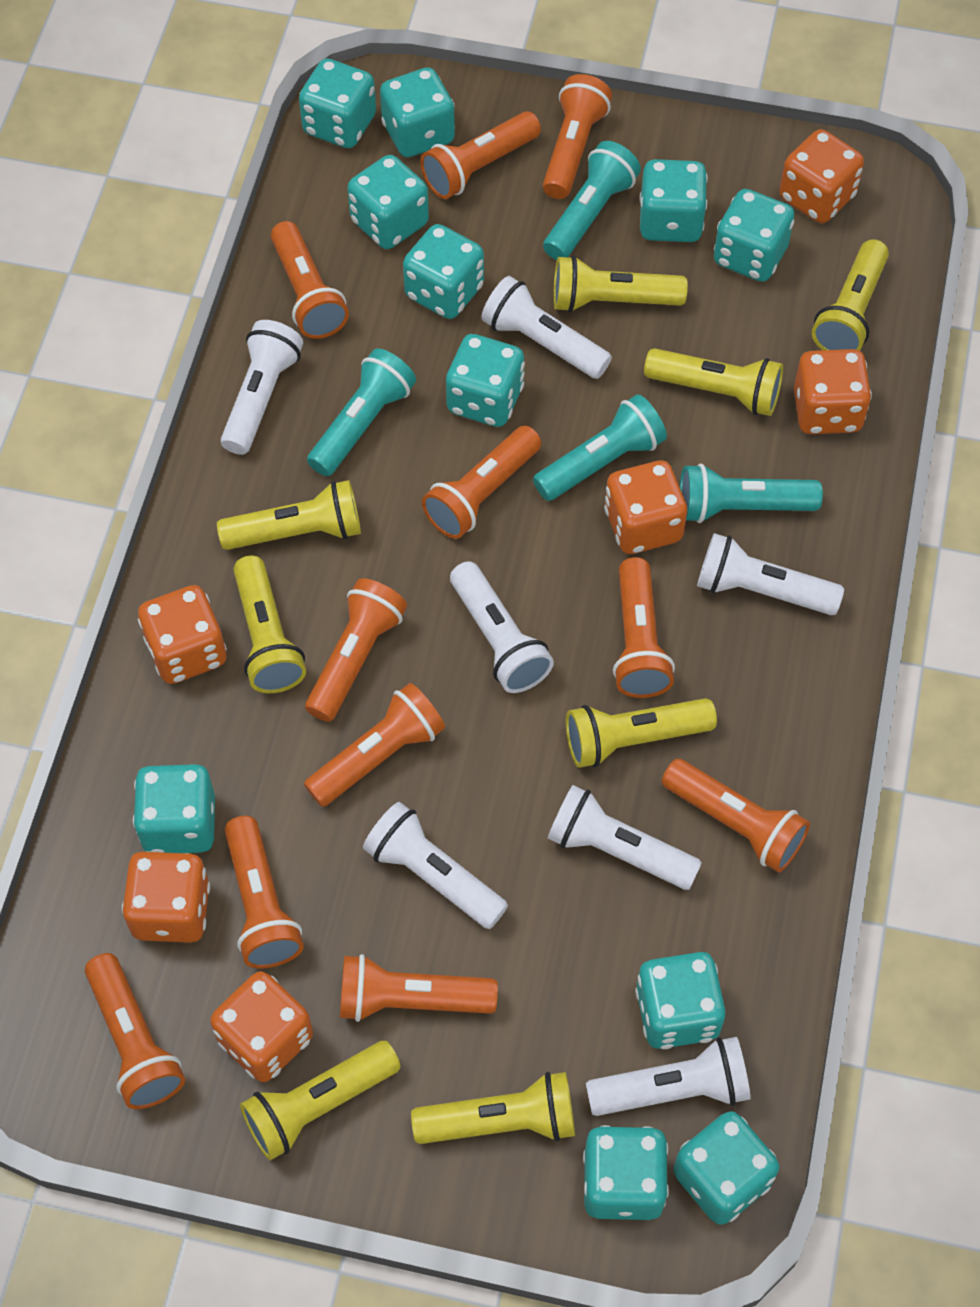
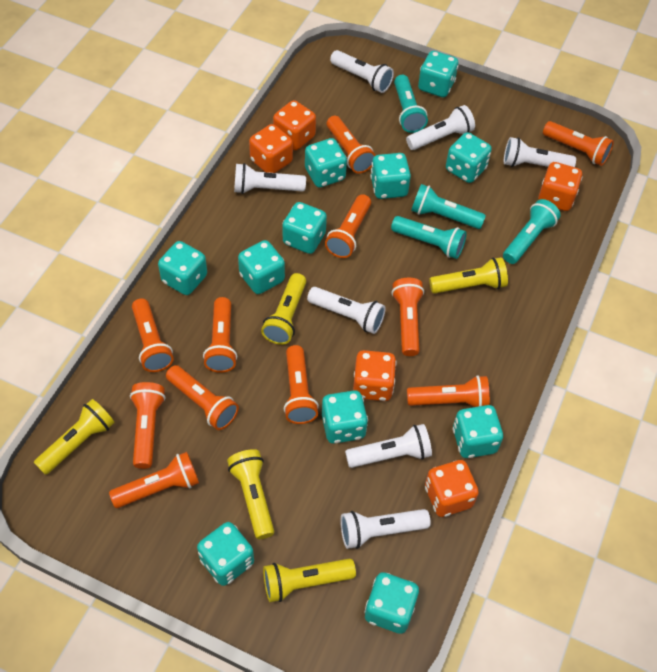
orange dice: 6 -> 5
yellow flashlight: 8 -> 5

